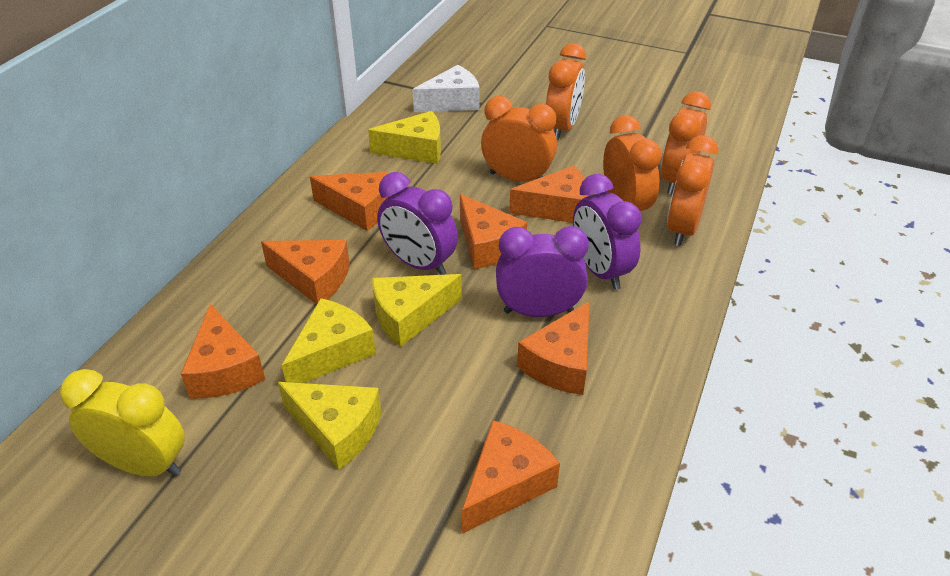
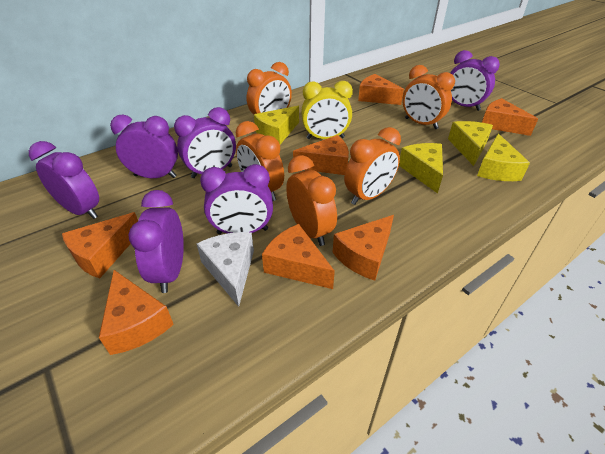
purple clock: 3 -> 6

